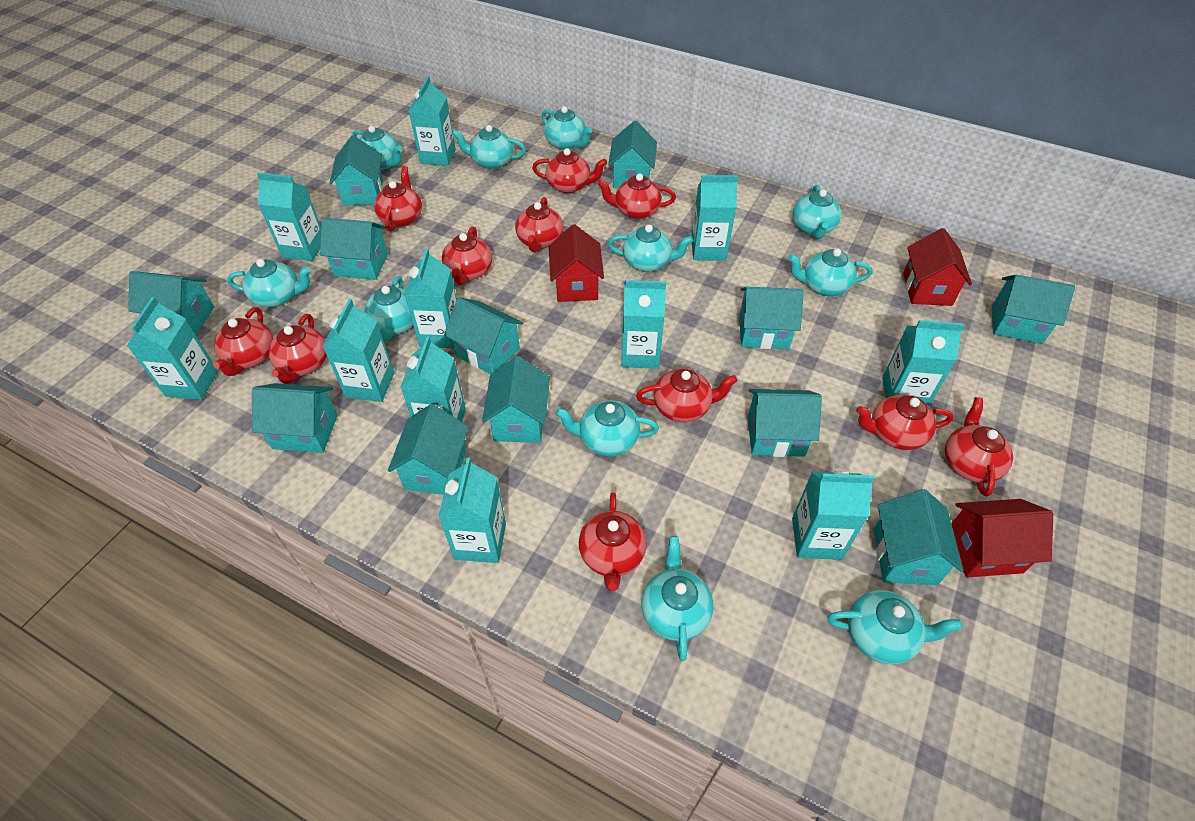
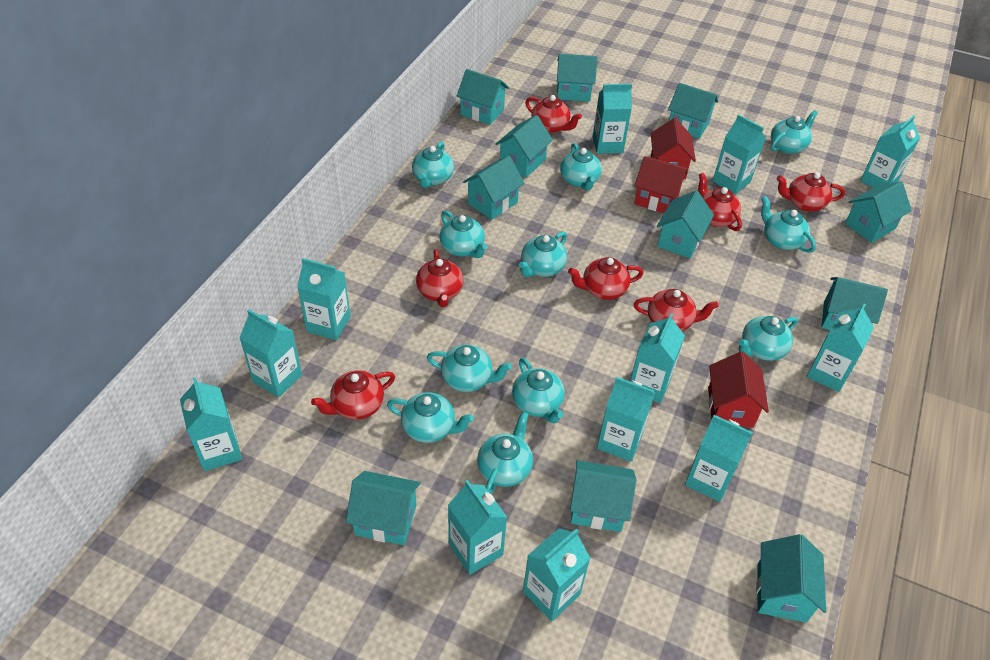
red teapot: 11 -> 7
turquoise carton: 11 -> 12
turquoise house: 12 -> 11

